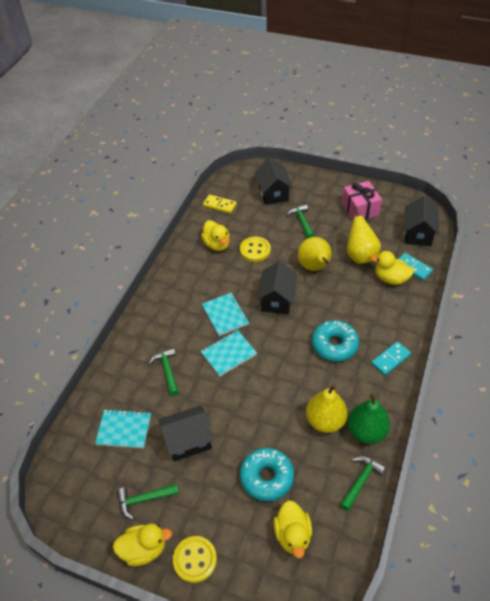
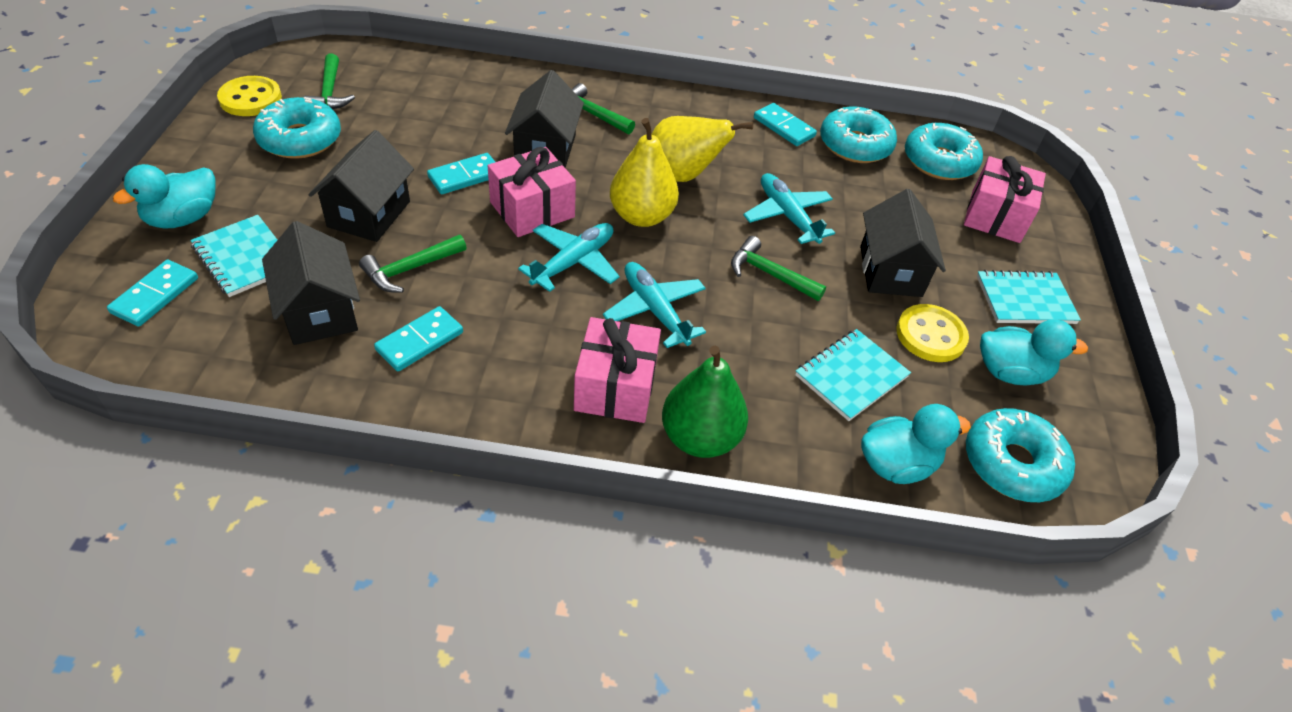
pink gift: 1 -> 3
turquoise domino: 2 -> 4
turquoise donut: 2 -> 4
turquoise duck: 0 -> 3
turquoise plane: 0 -> 3
yellow domino: 1 -> 0
yellow duck: 4 -> 0
yellow pear: 3 -> 2

